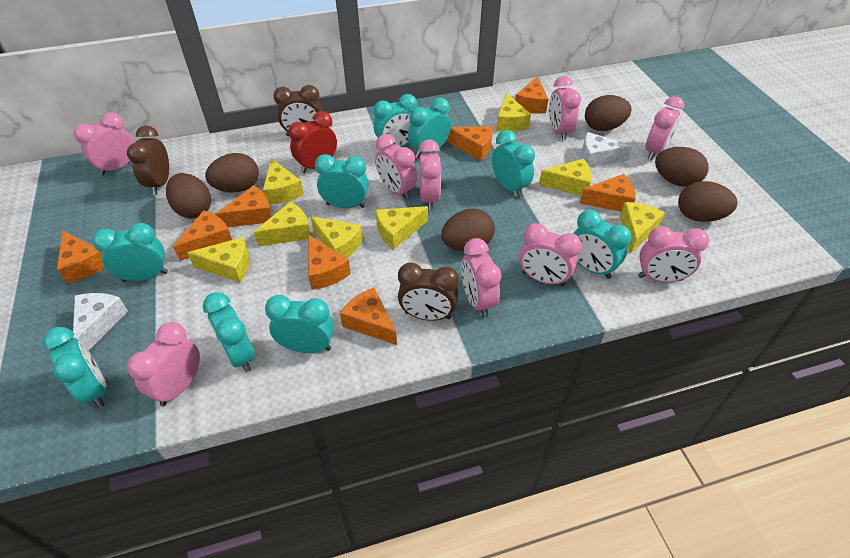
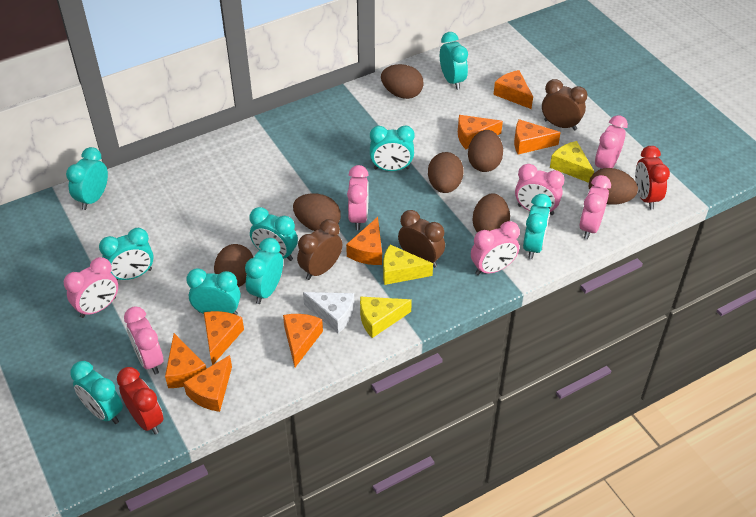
brown egg: 6 -> 7
pink clock: 9 -> 7
red clock: 1 -> 2
white cheese: 2 -> 1
yellow cheese: 8 -> 3

